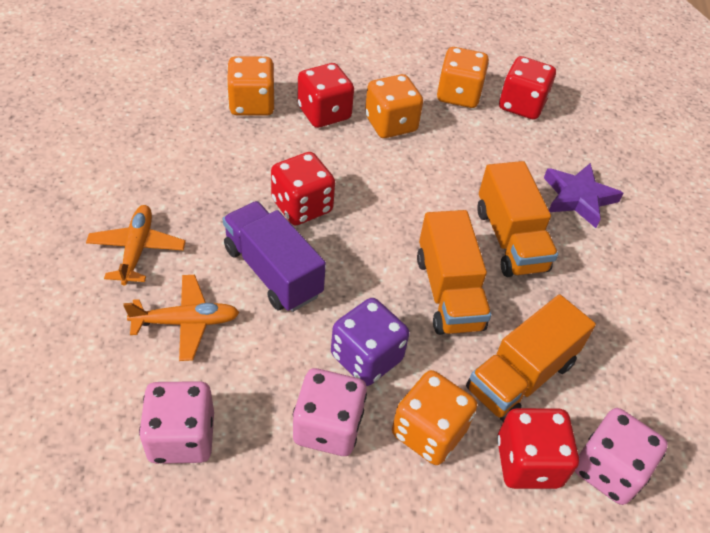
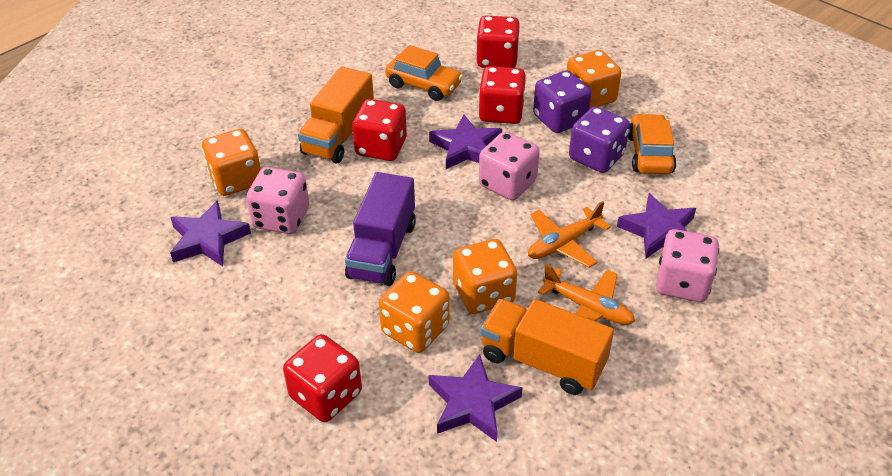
orange car: 0 -> 2
orange truck: 3 -> 2
purple dice: 1 -> 2
purple star: 1 -> 4

